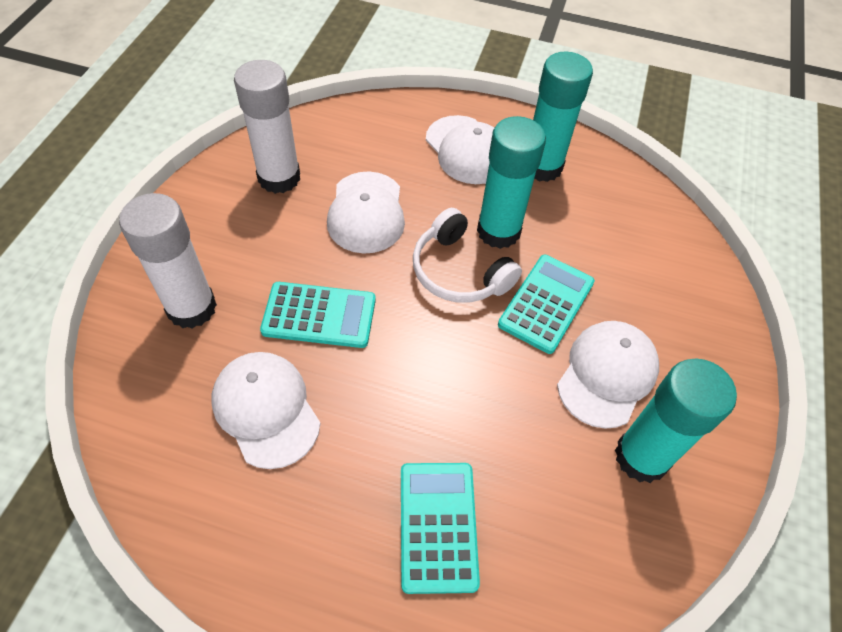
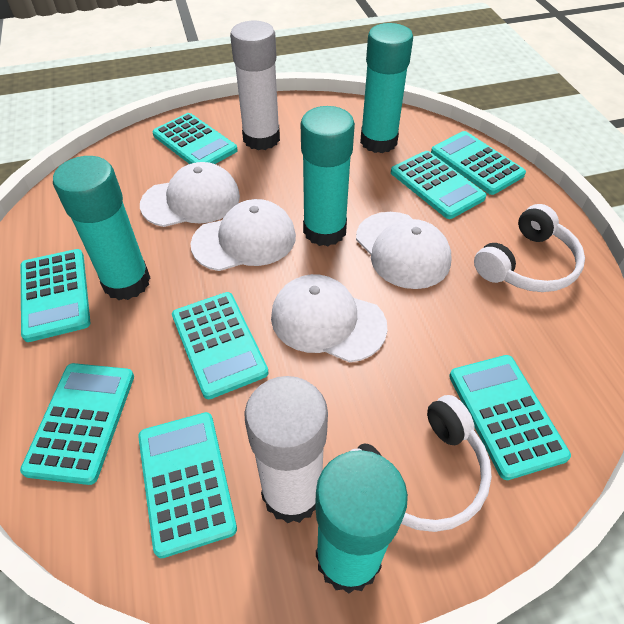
turquoise calculator: 3 -> 8
turquoise glue stick: 3 -> 4
white headphones: 1 -> 2

